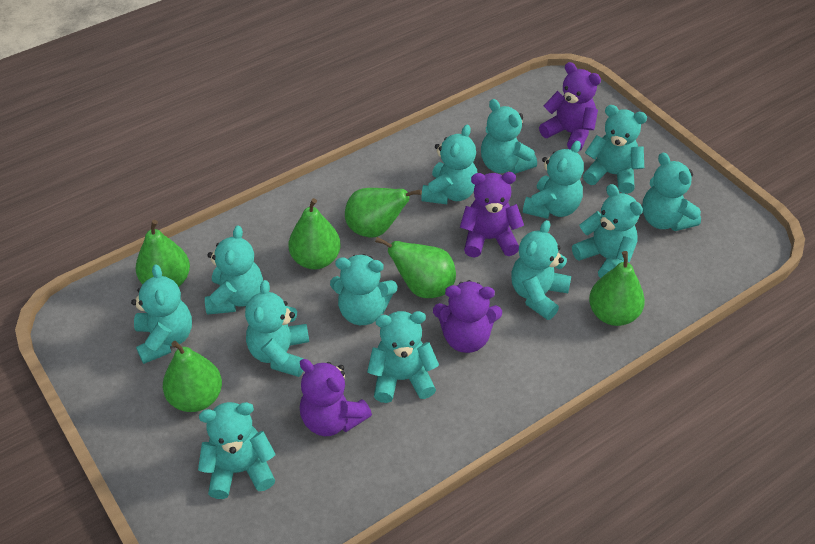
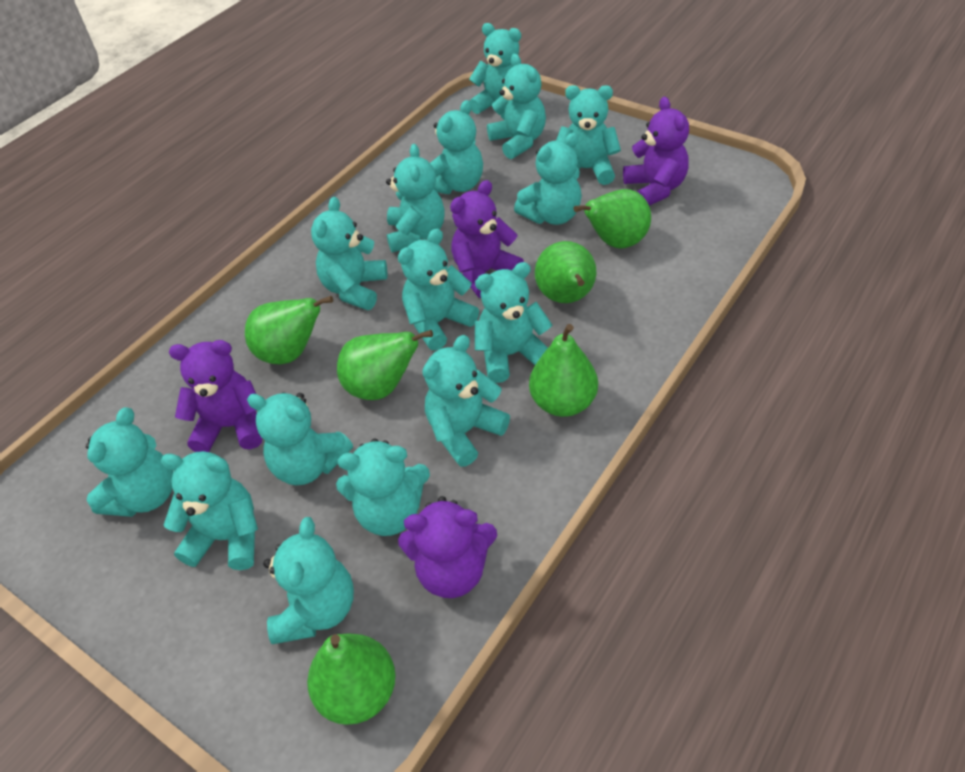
turquoise teddy bear: 13 -> 15

